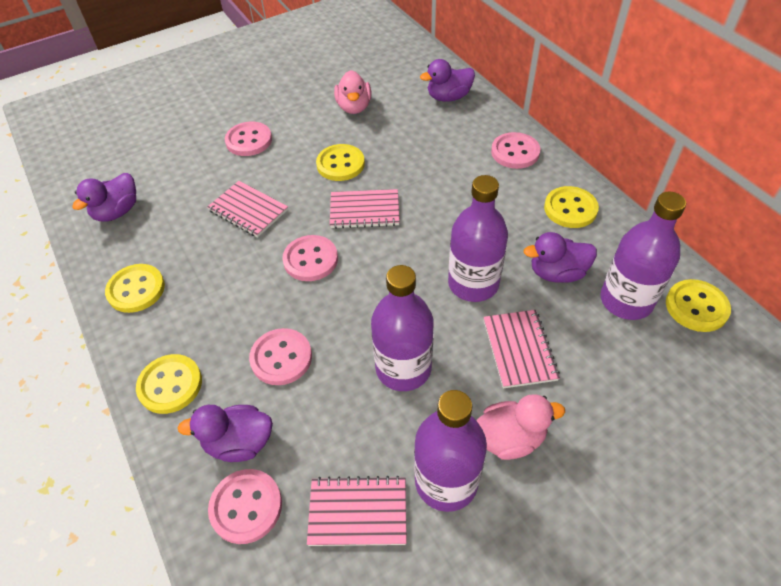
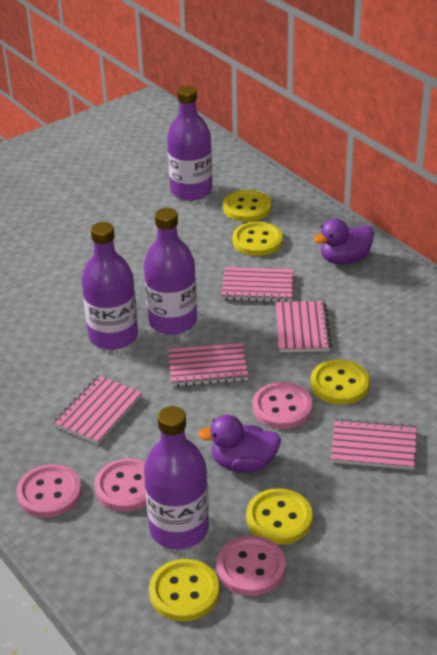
pink button: 5 -> 4
pink duck: 2 -> 0
pink notebook: 4 -> 5
purple duck: 4 -> 2

